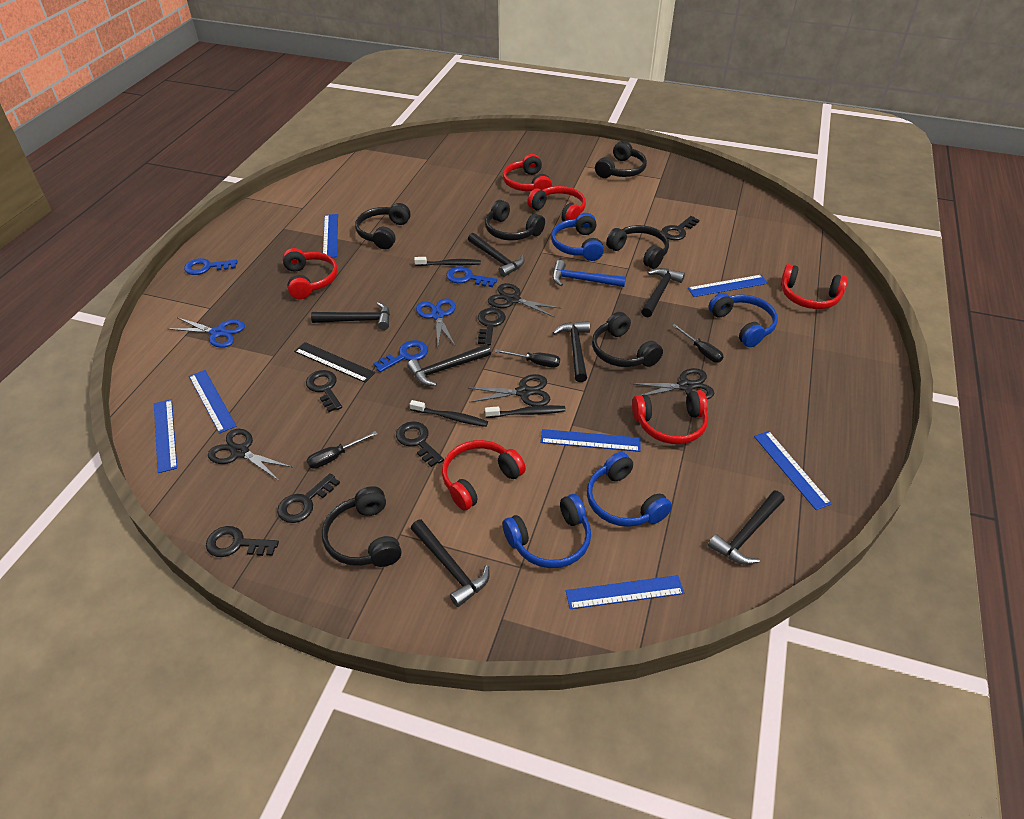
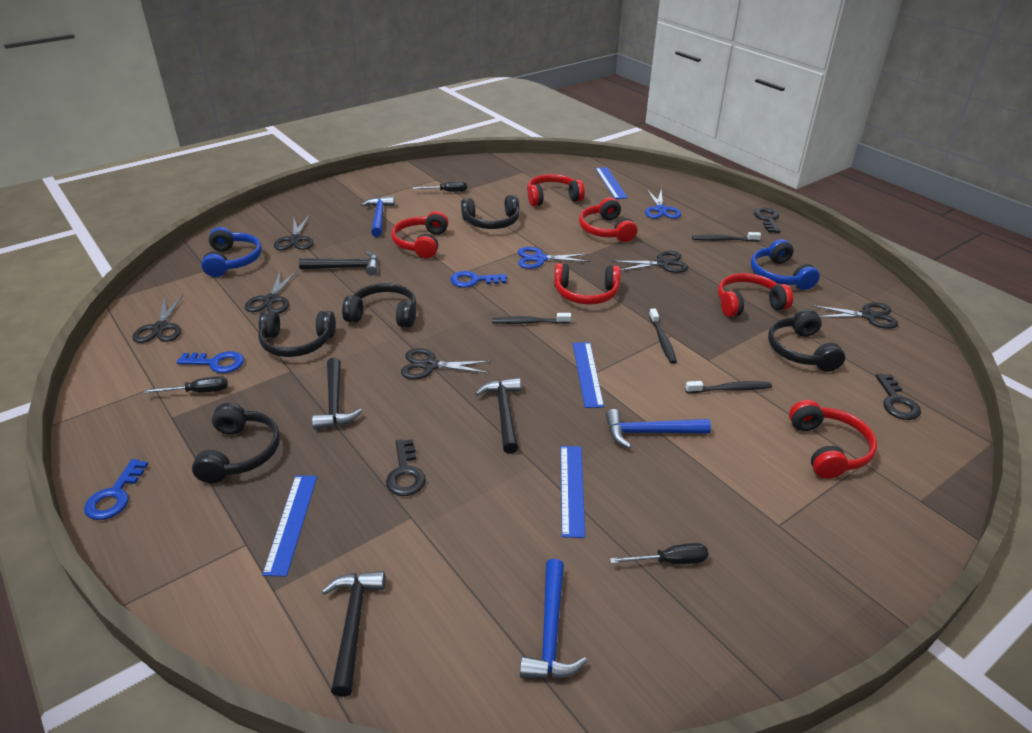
black hammer: 7 -> 4
black headphones: 6 -> 5
black key: 6 -> 3
black ruler: 1 -> 0
black scissors: 4 -> 6
black toothbrush: 3 -> 4
blue hammer: 1 -> 3
blue headphones: 4 -> 2
blue ruler: 7 -> 4

